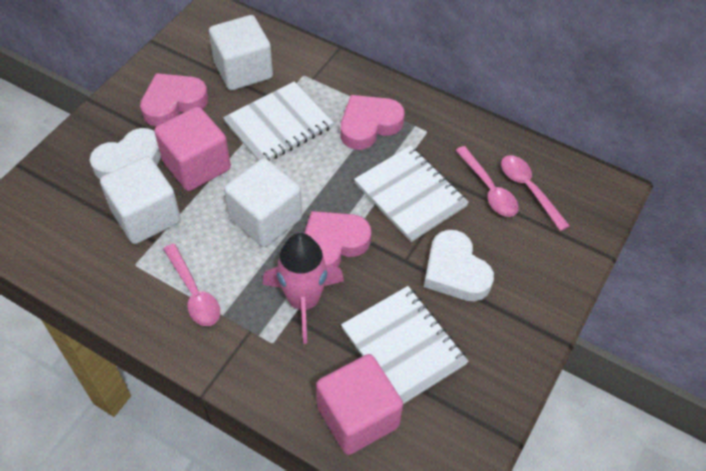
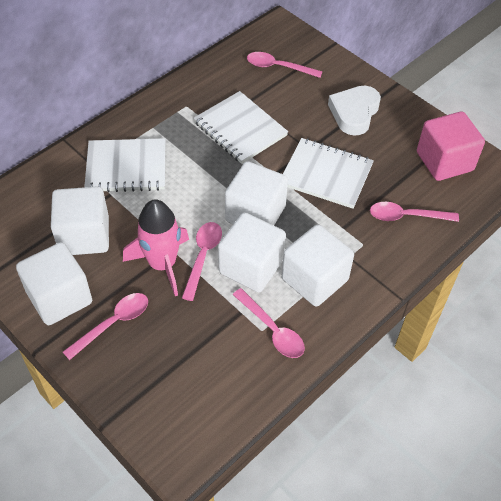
pink cube: 2 -> 1
pink heart: 3 -> 0
pink spoon: 3 -> 5
white cube: 3 -> 5
white heart: 2 -> 1

